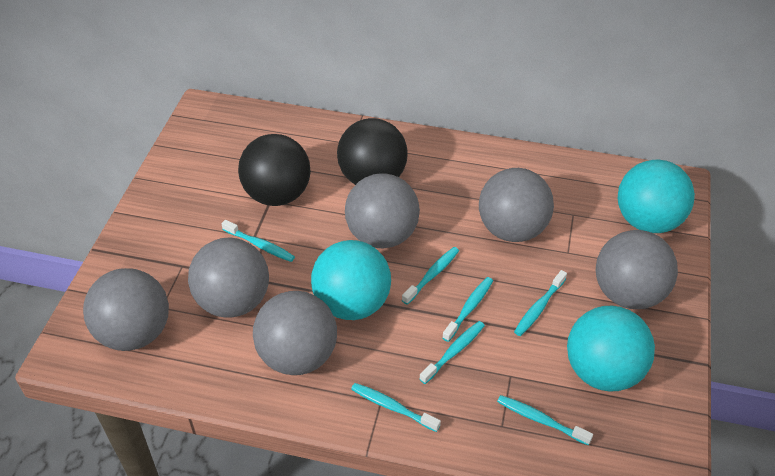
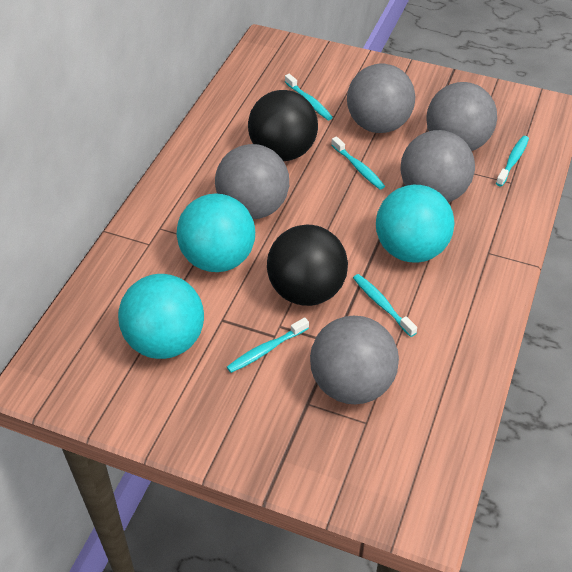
grey ball: 6 -> 5
turquoise toothbrush: 7 -> 5

